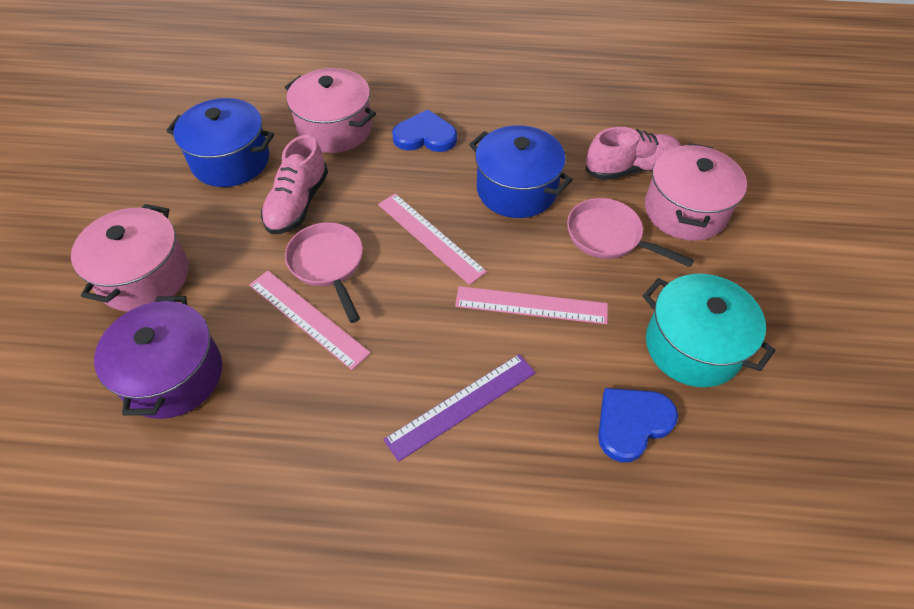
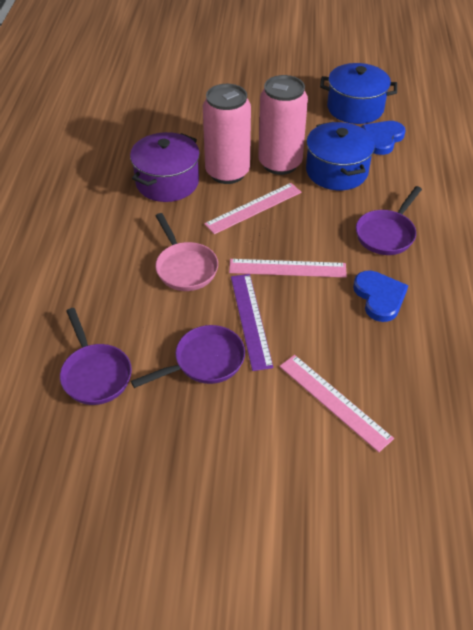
pink can: 0 -> 2
pink pan: 2 -> 1
pink pot: 3 -> 0
pink shoe: 2 -> 0
purple pan: 0 -> 3
turquoise pot: 1 -> 0

